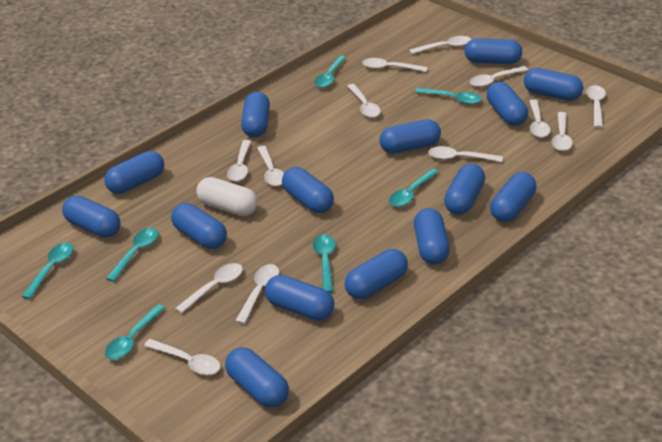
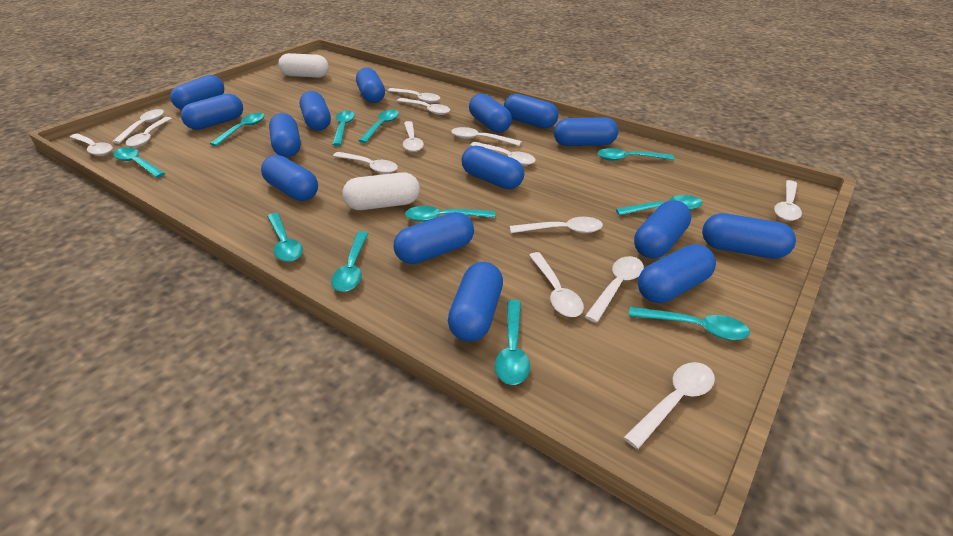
turquoise spoon: 7 -> 11
white capsule: 1 -> 2
white spoon: 13 -> 14

